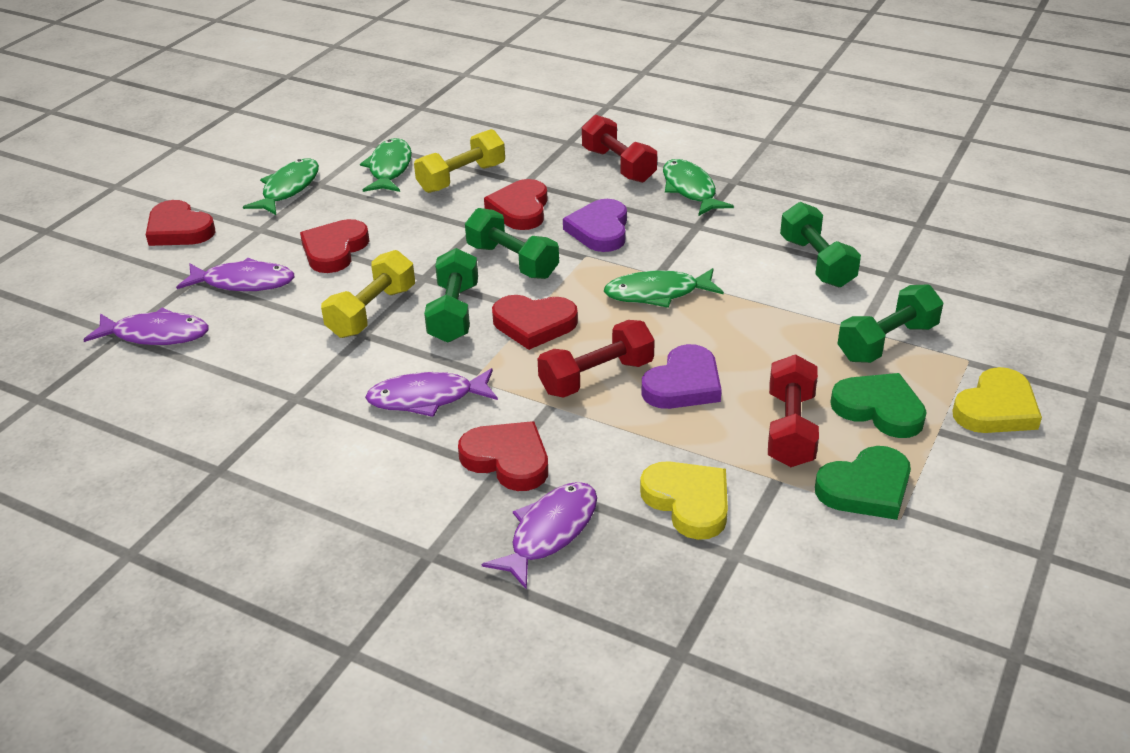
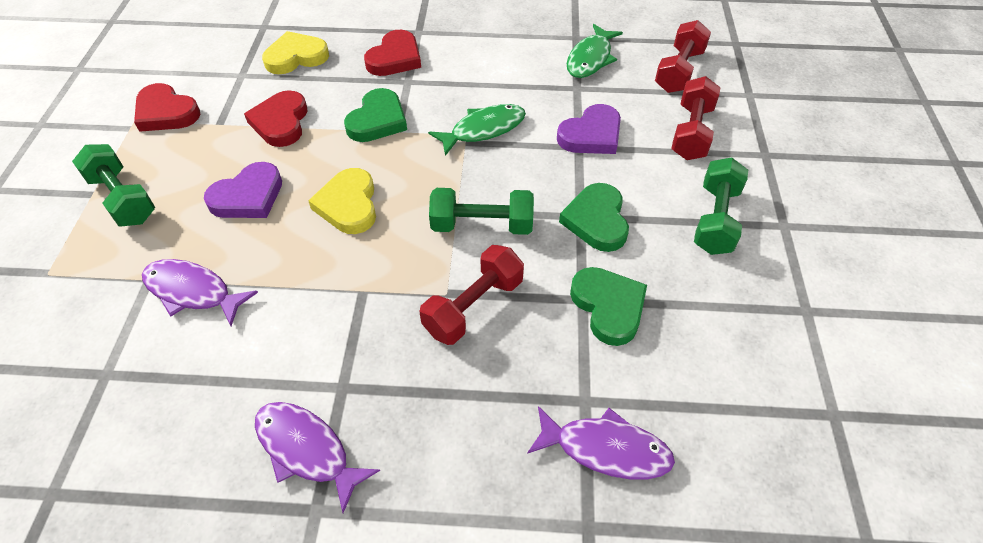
green dumbbell: 4 -> 3
green fish: 4 -> 2
green heart: 2 -> 3
purple fish: 4 -> 3
red heart: 5 -> 3
yellow dumbbell: 2 -> 0

